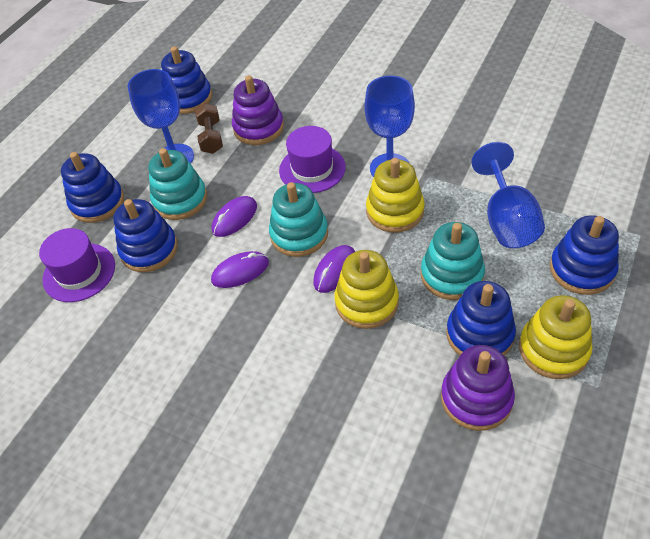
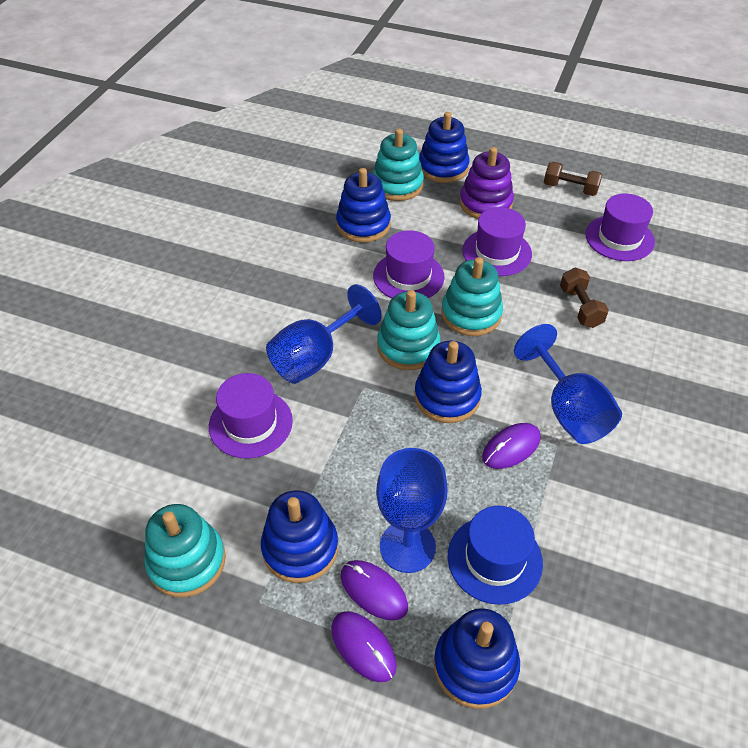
blue hat: 0 -> 1
brown dumbbell: 1 -> 2
purple hat: 2 -> 4
purple stacking toy: 2 -> 1
turquoise stacking toy: 3 -> 4
yellow stacking toy: 3 -> 0

